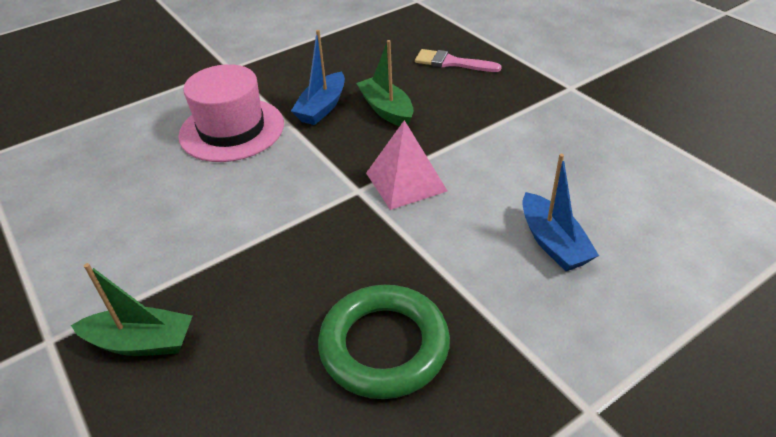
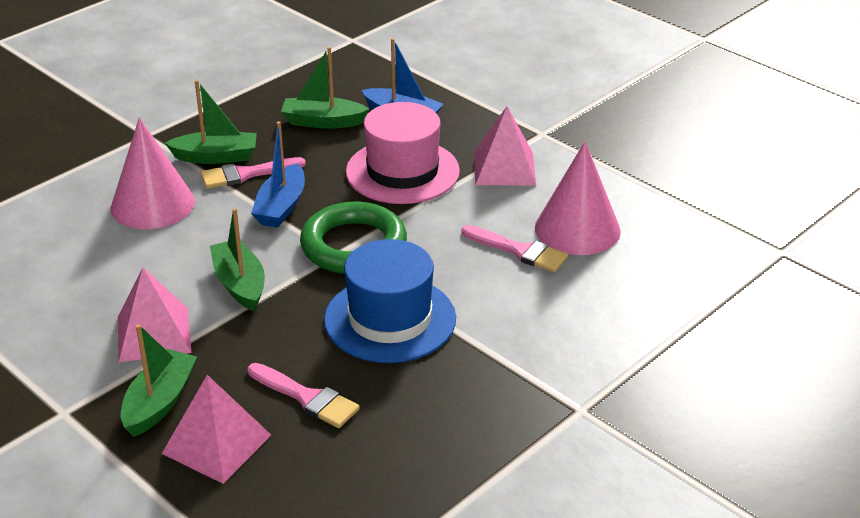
blue hat: 0 -> 1
green boat: 2 -> 4
pink brush: 1 -> 3
pink cone: 0 -> 2
pink pyramid: 1 -> 3

